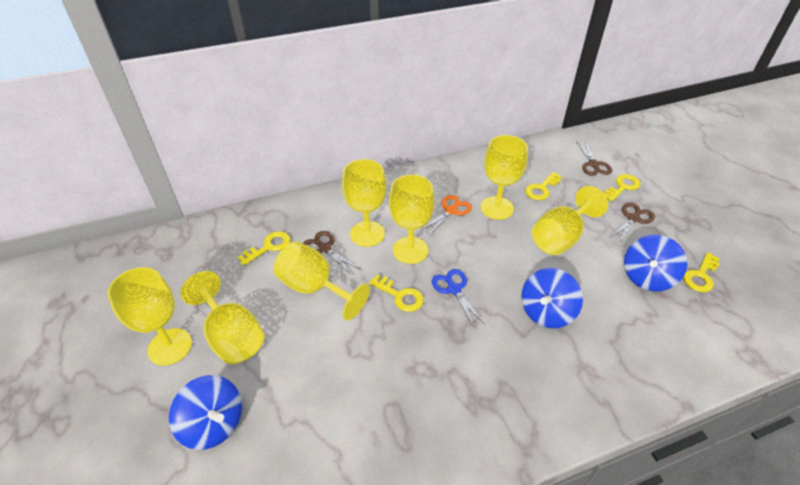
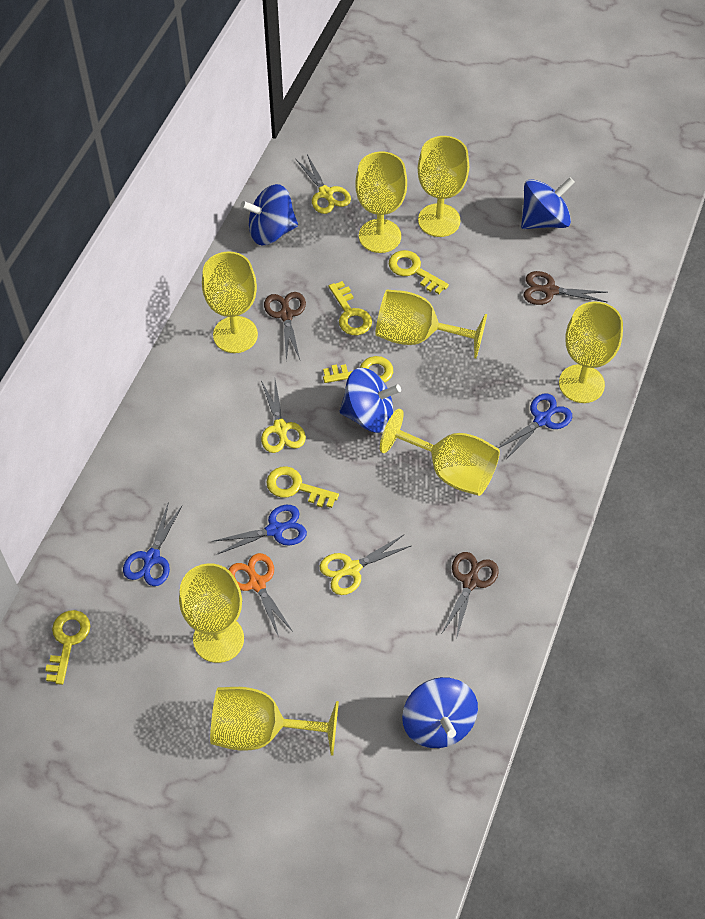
blue scissors: 1 -> 3
blue spinning top: 3 -> 4
yellow goblet: 7 -> 8
yellow scissors: 0 -> 3

